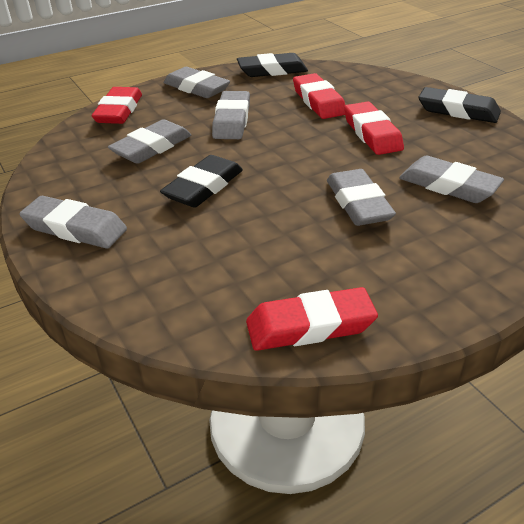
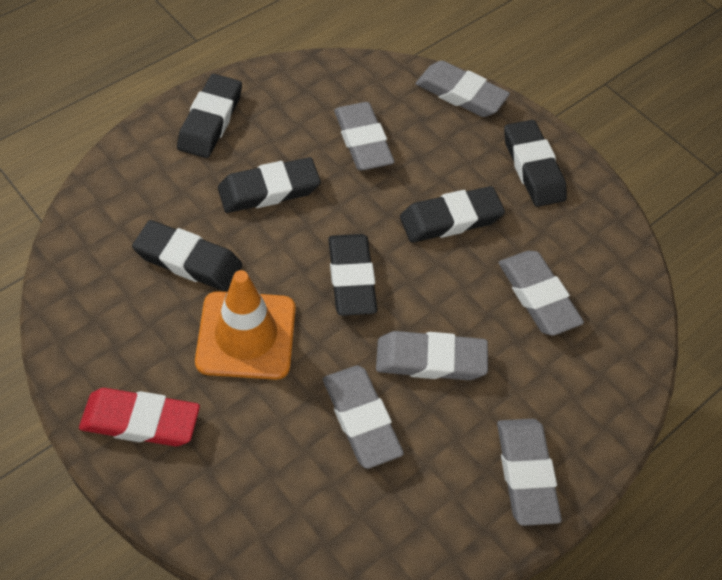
black eraser: 3 -> 6
orange traffic cone: 0 -> 1
red eraser: 4 -> 1

